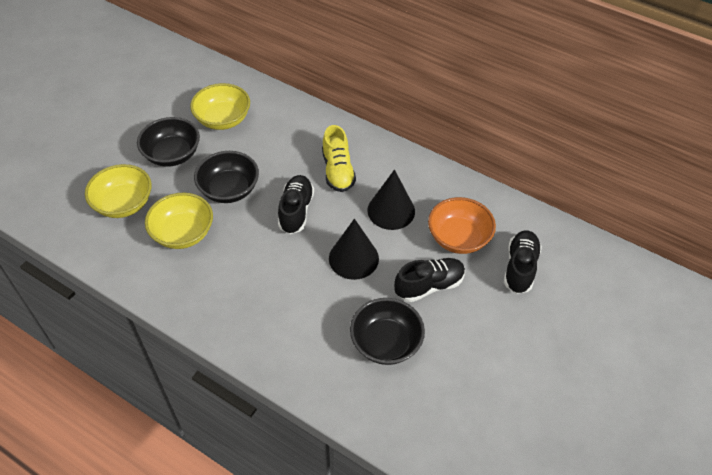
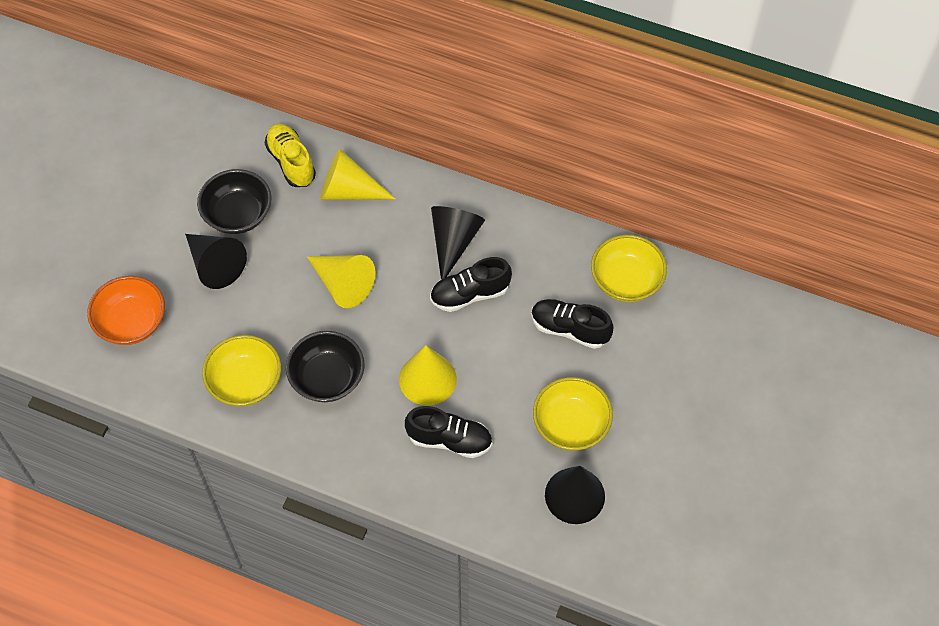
black bowl: 3 -> 2
black cone: 2 -> 3
yellow cone: 0 -> 3

